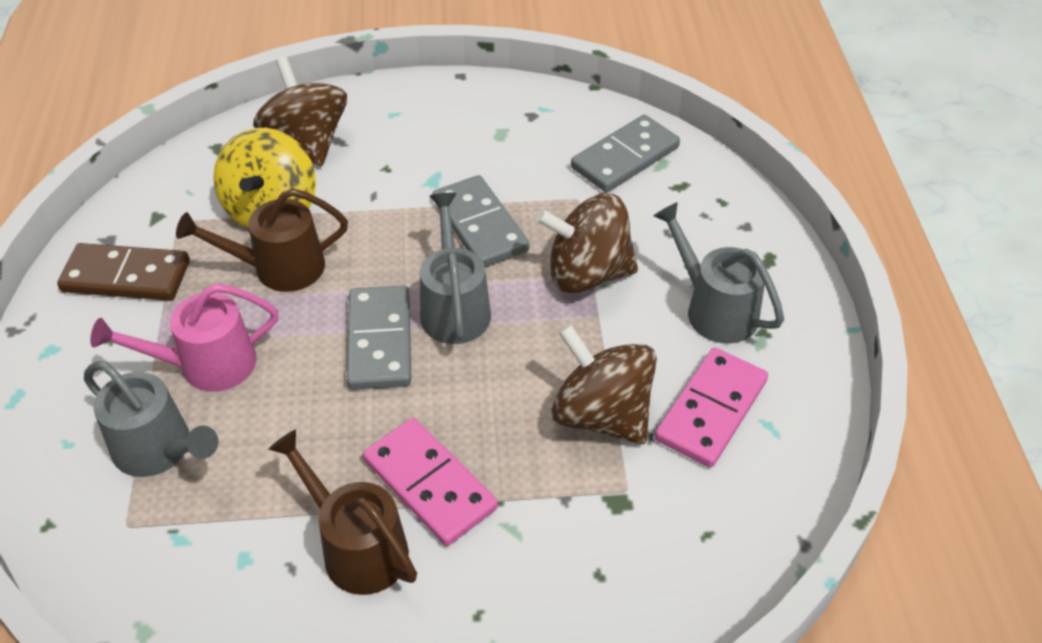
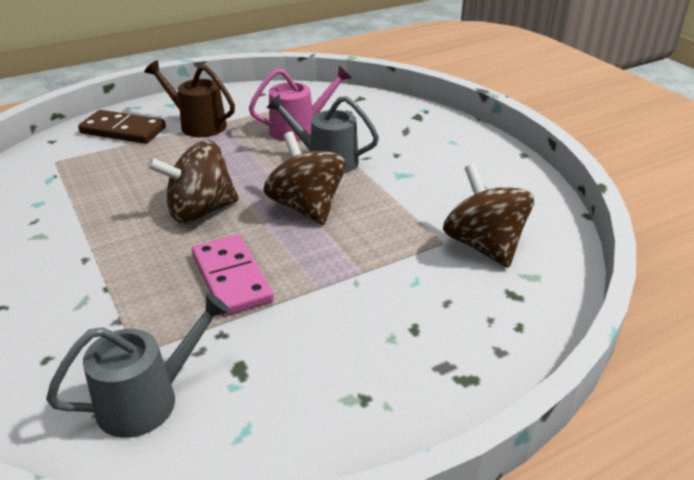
brown watering can: 2 -> 1
grey domino: 3 -> 0
grey watering can: 3 -> 2
pink domino: 2 -> 1
yellow spinning top: 1 -> 0

